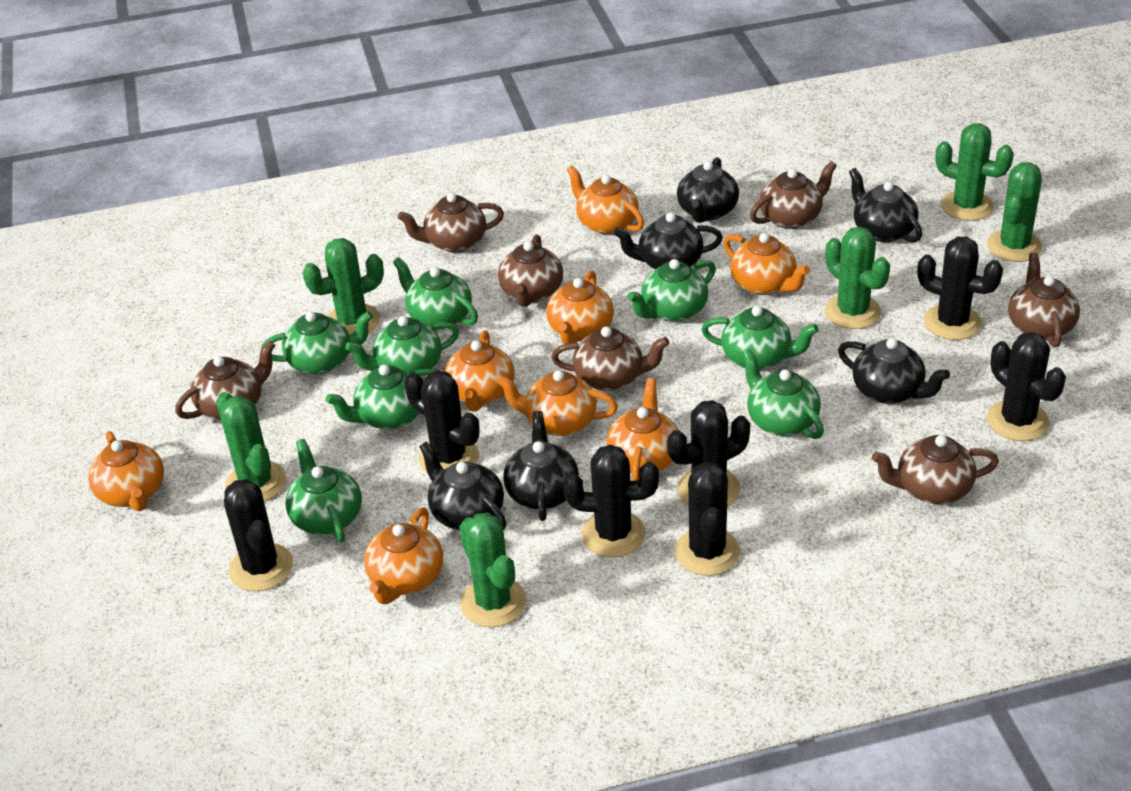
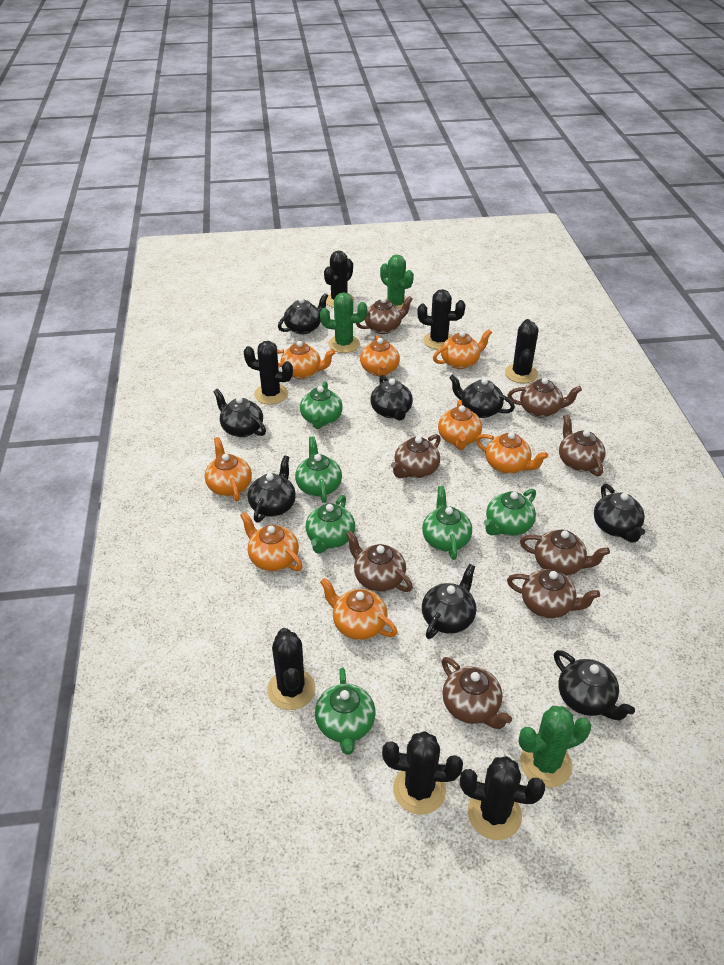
black teapot: 6 -> 8
brown teapot: 7 -> 8
green cactus: 6 -> 3
green teapot: 8 -> 6

